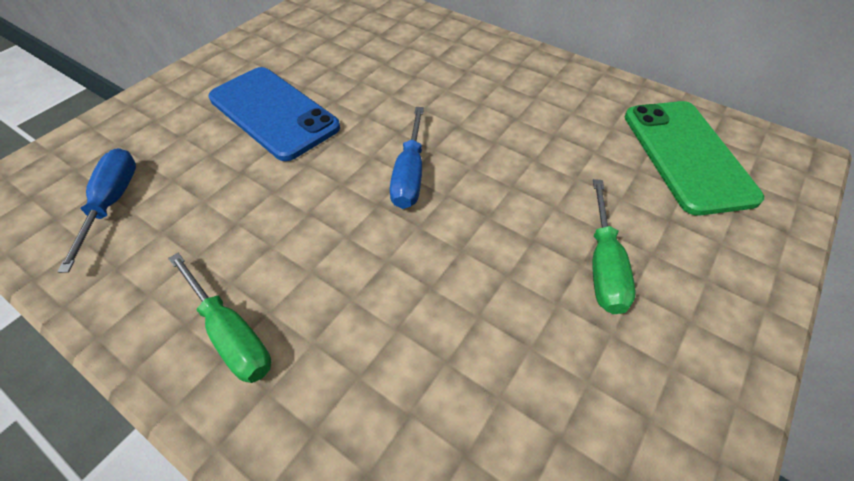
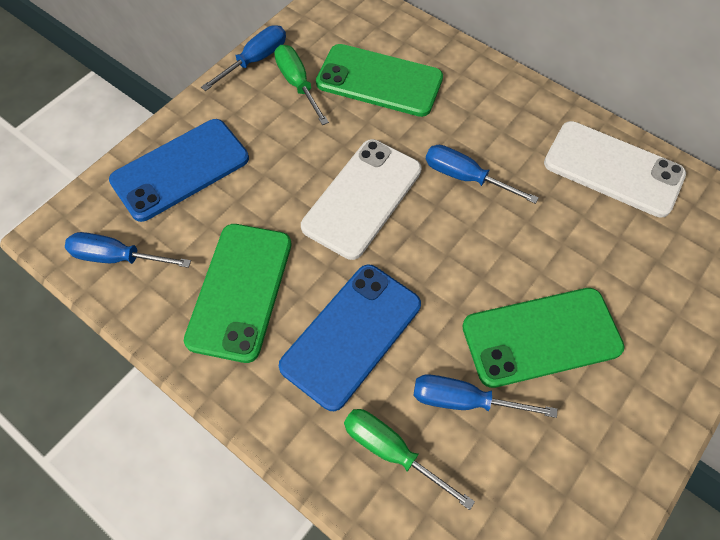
blue phone: 1 -> 2
blue screwdriver: 2 -> 4
green phone: 1 -> 3
white phone: 0 -> 2

